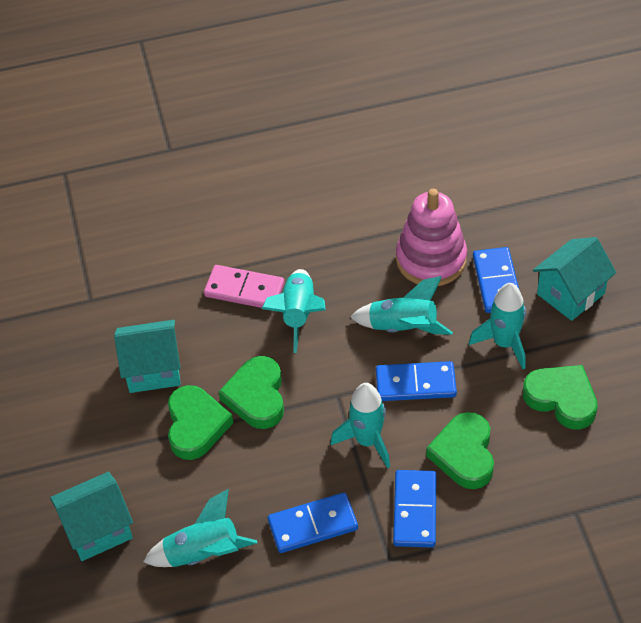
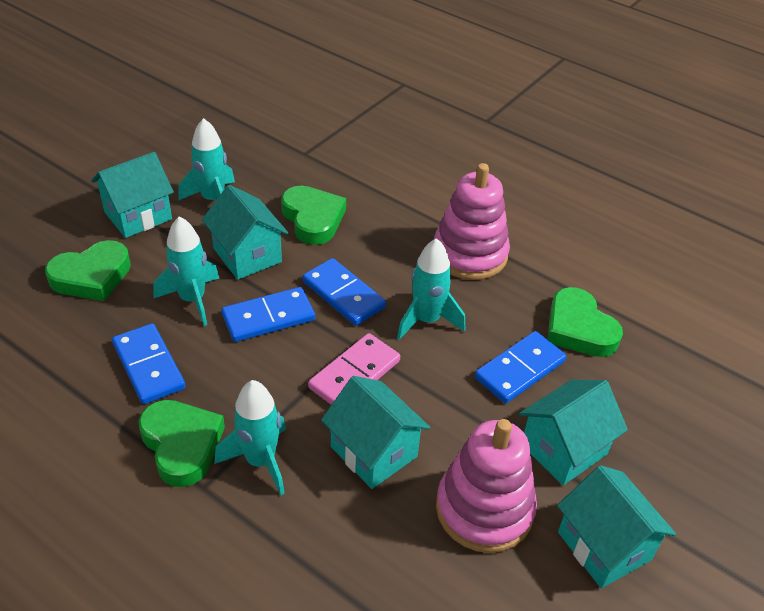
pink stacking toy: 1 -> 2
turquoise house: 3 -> 5
turquoise rocket: 5 -> 4

